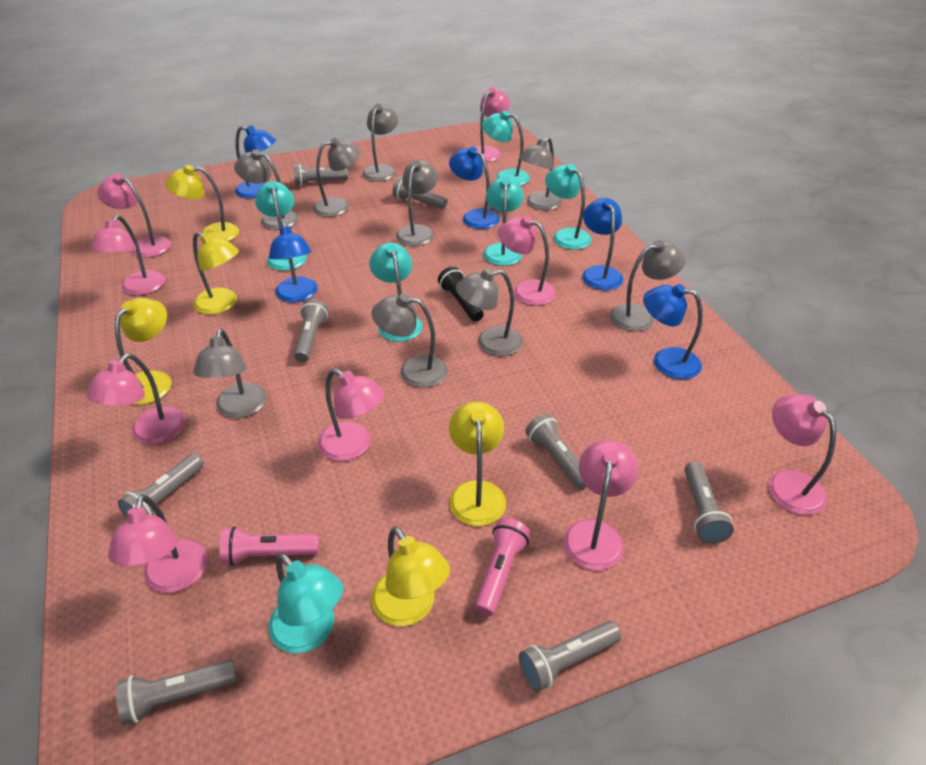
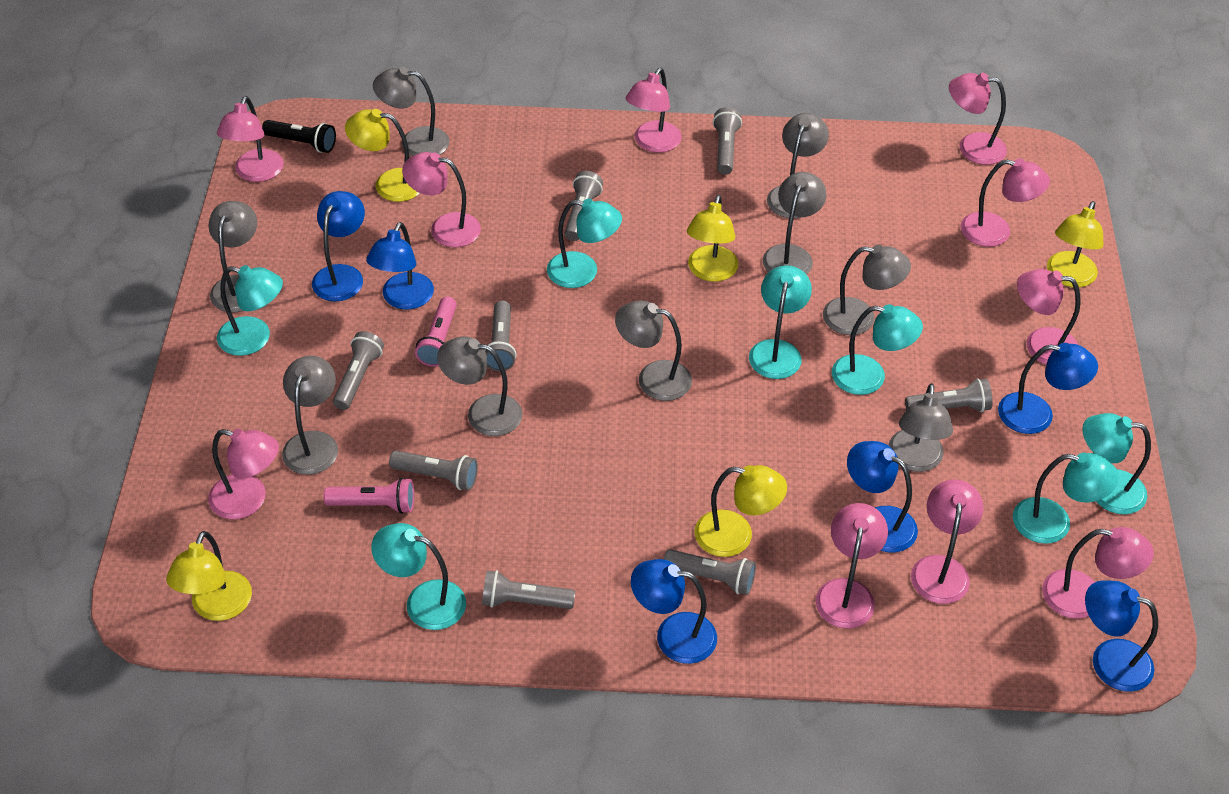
blue lamp: 5 -> 6
pink lamp: 9 -> 10
turquoise lamp: 6 -> 7

